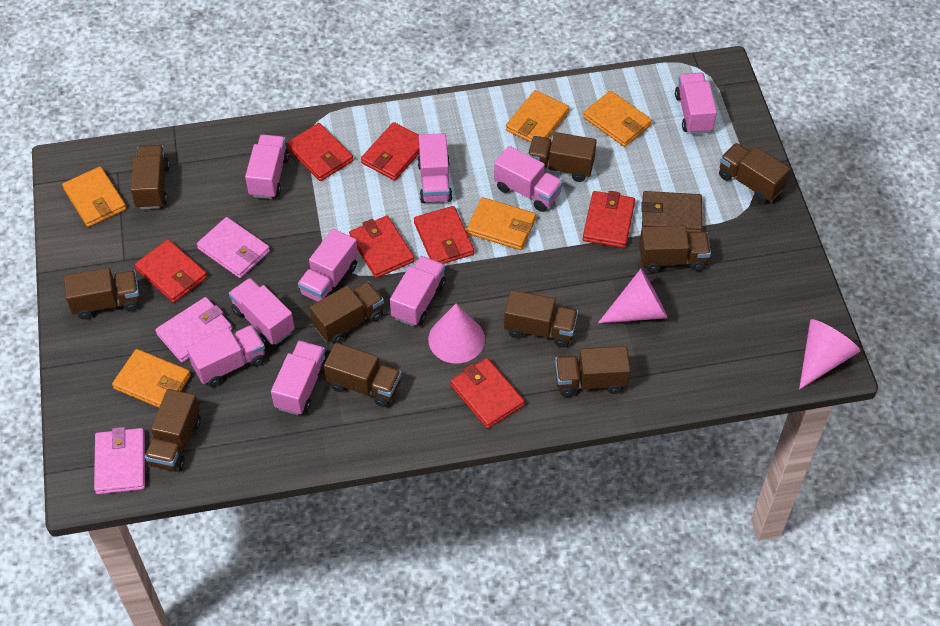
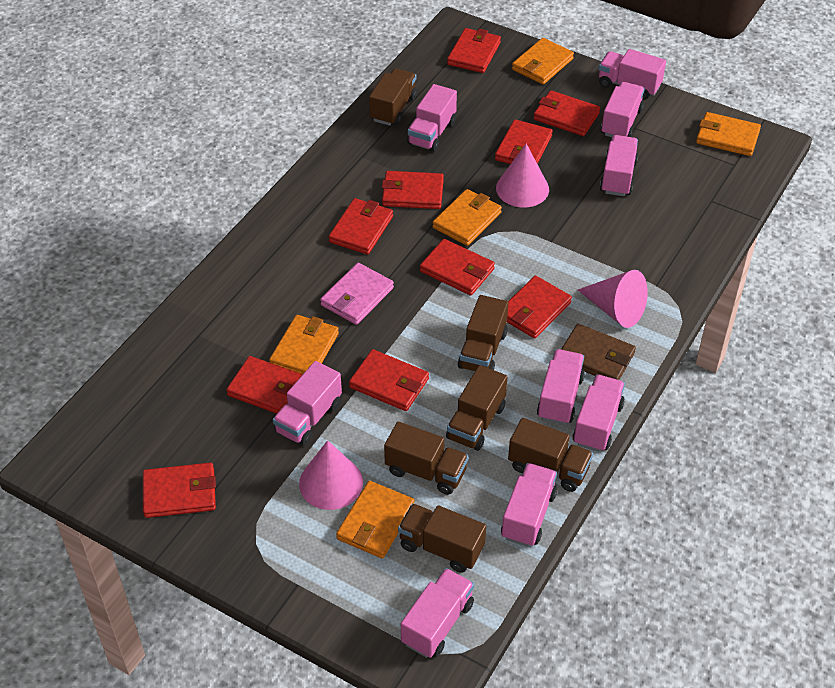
brown truck: 10 -> 6
pink wallet: 3 -> 1
red wallet: 7 -> 10

